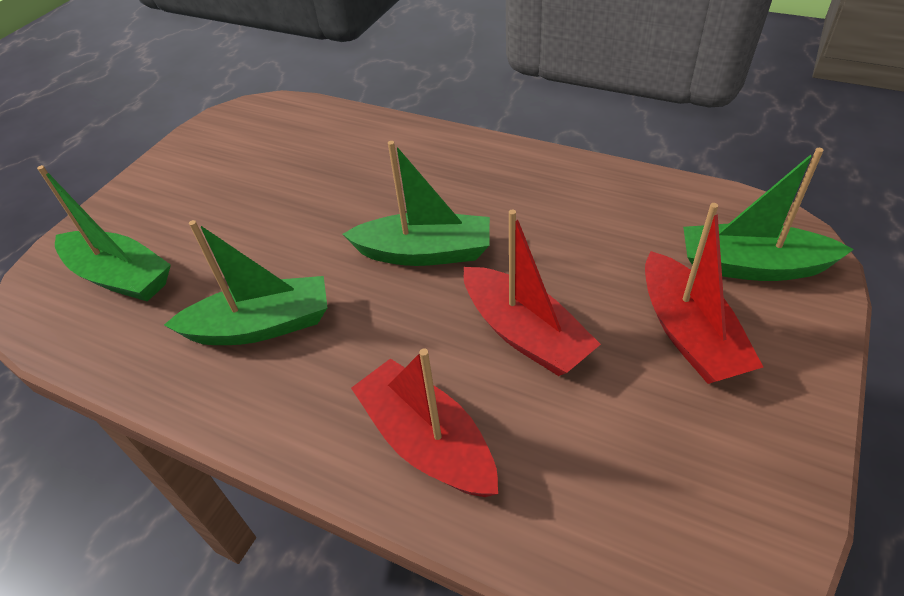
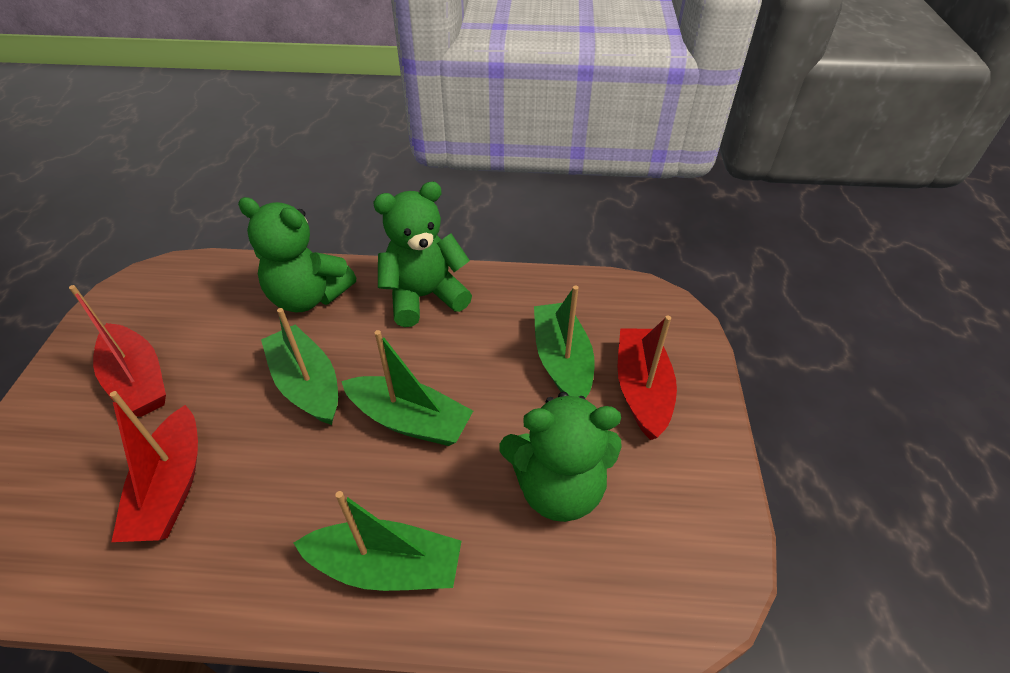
green teddy bear: 0 -> 3

